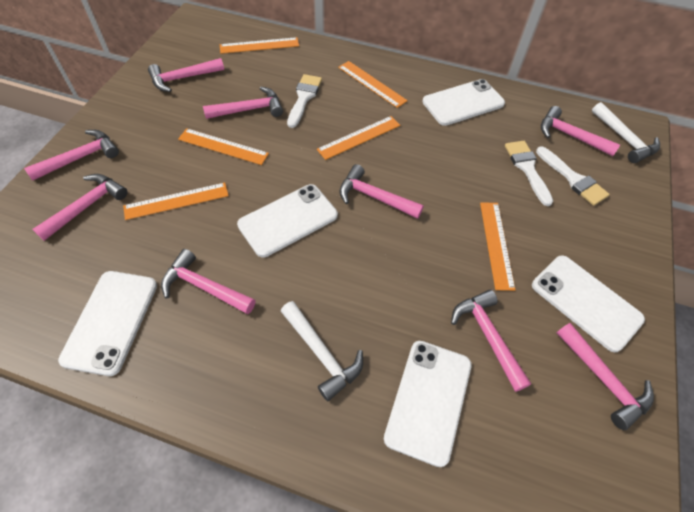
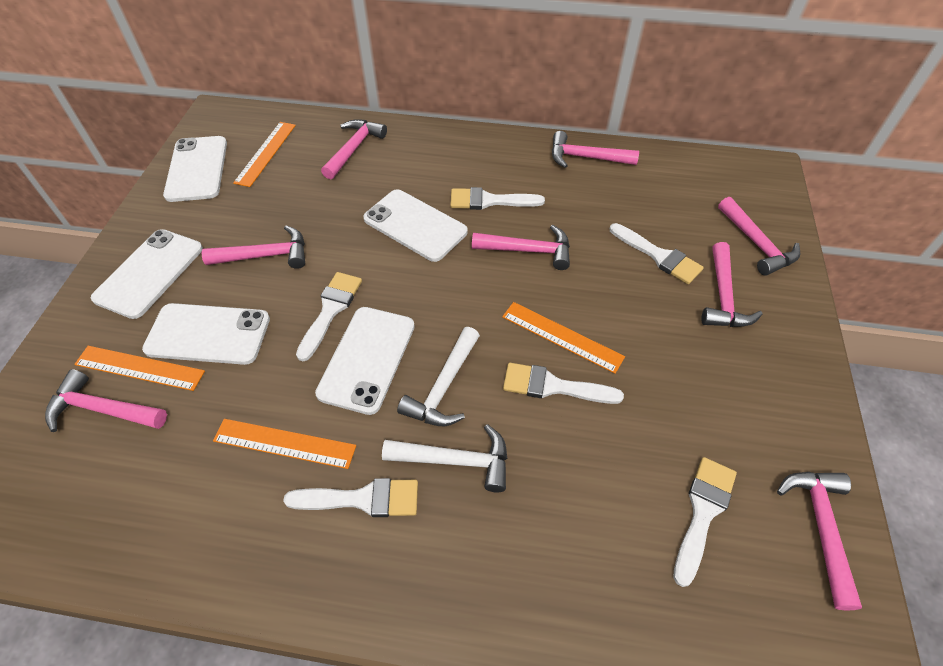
orange ruler: 6 -> 4
pink hammer: 9 -> 8
white brush: 3 -> 6

